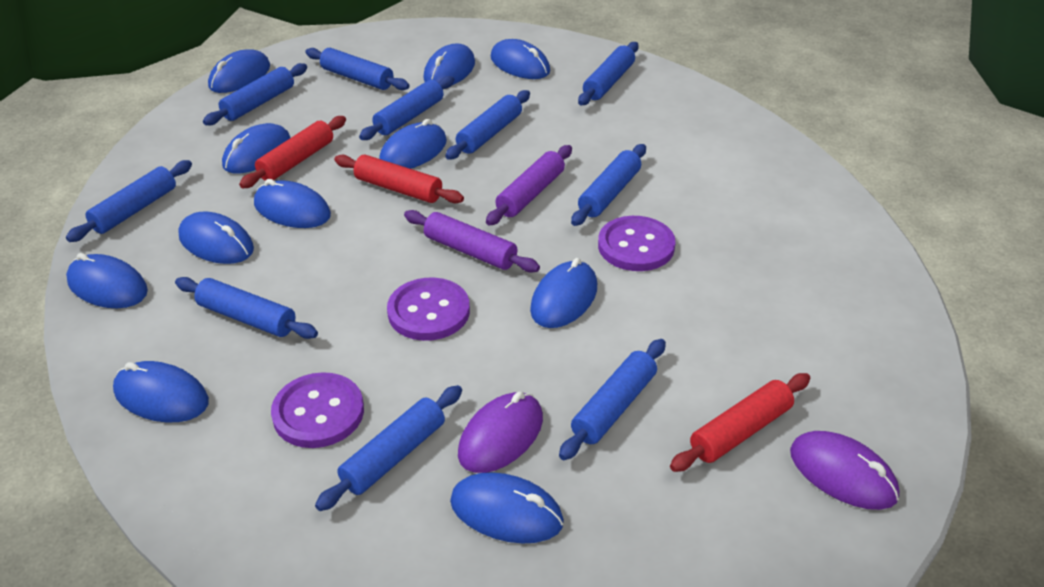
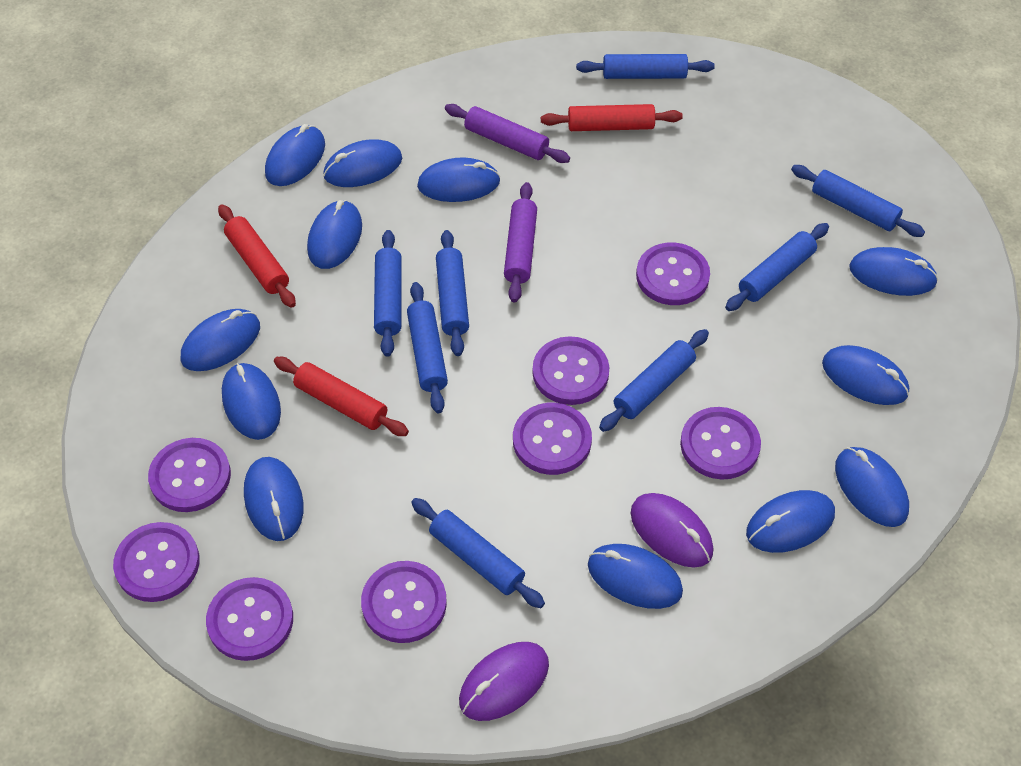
blue mouse: 11 -> 12
blue rolling pin: 10 -> 8
purple button: 3 -> 8

